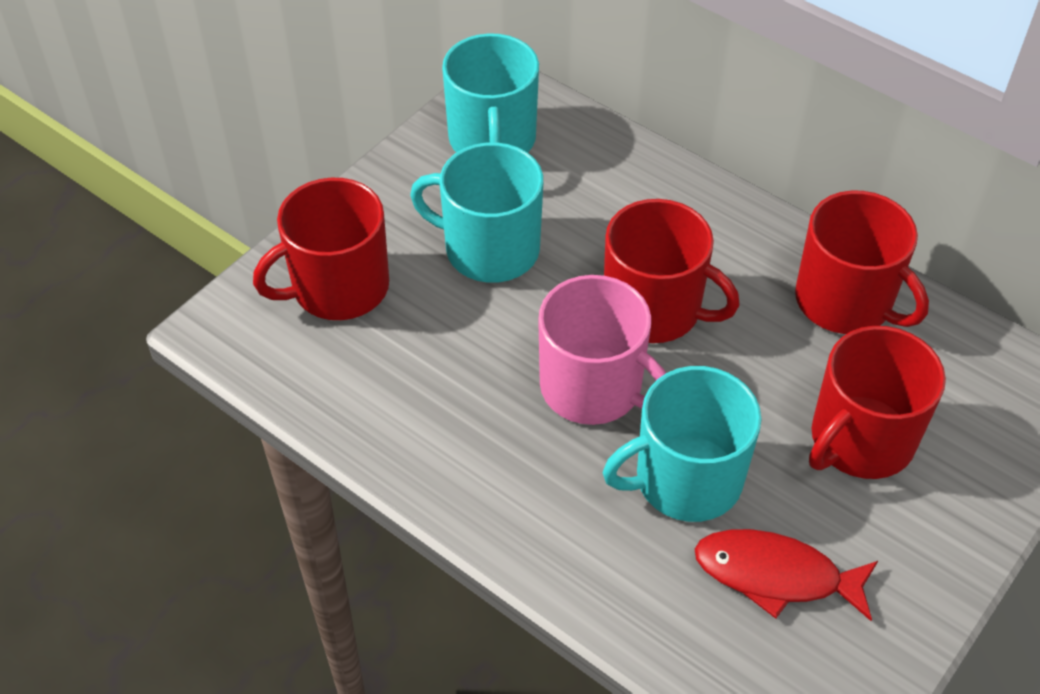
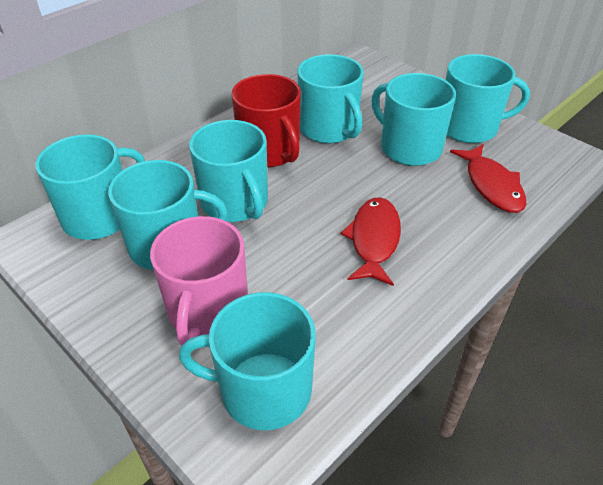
red fish: 1 -> 2
red mug: 4 -> 1
turquoise mug: 3 -> 7

